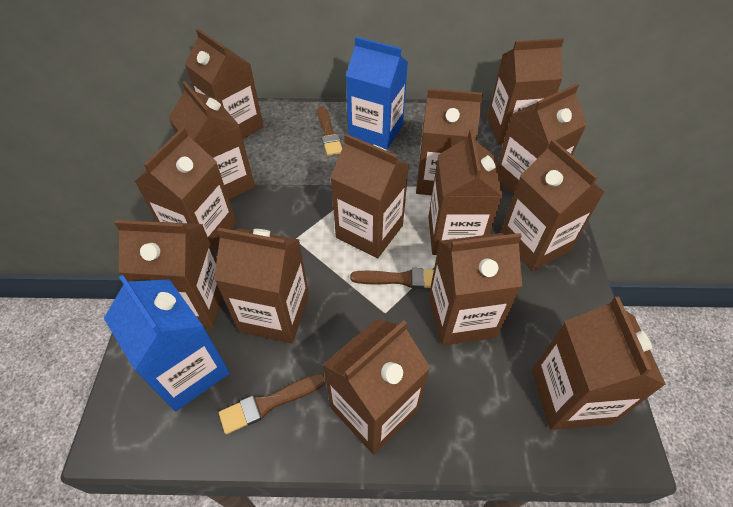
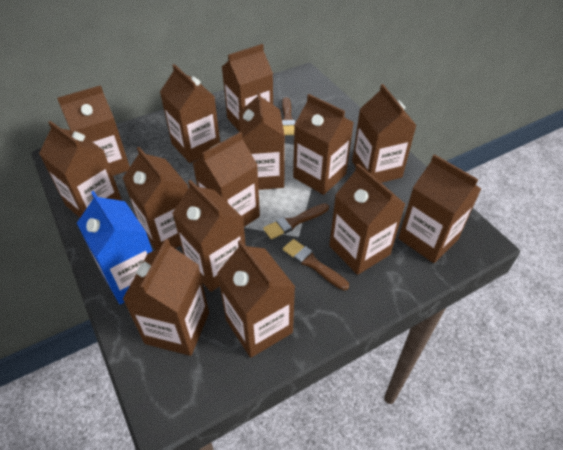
blue carton: 2 -> 1

